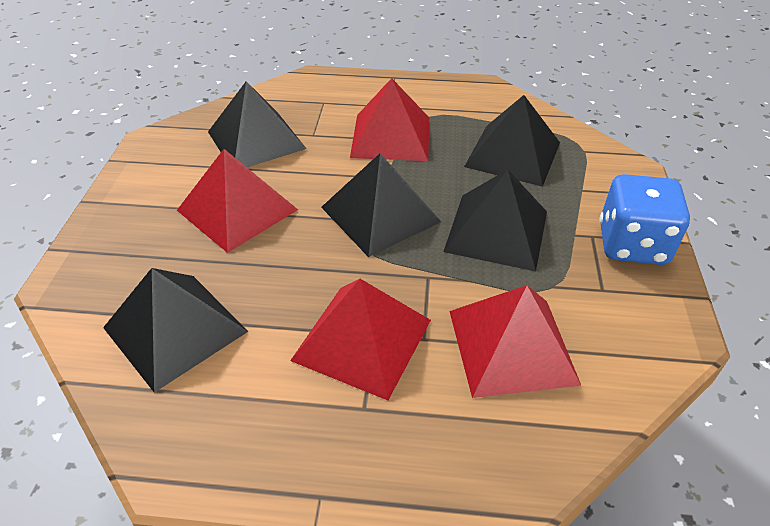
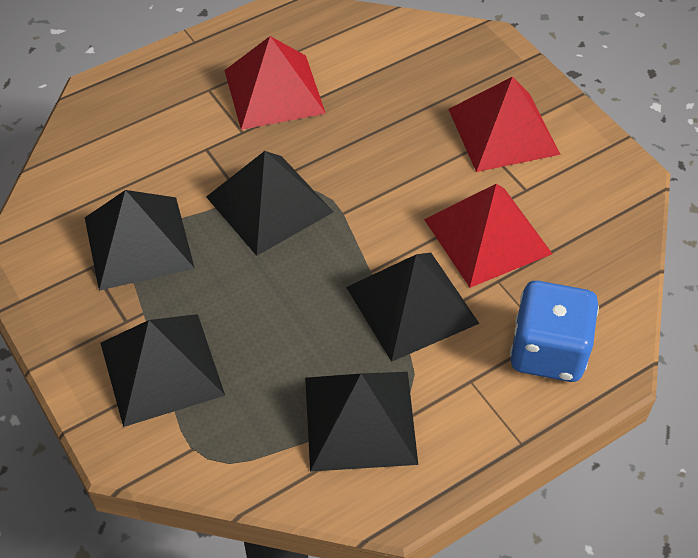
red pyramid: 4 -> 3

